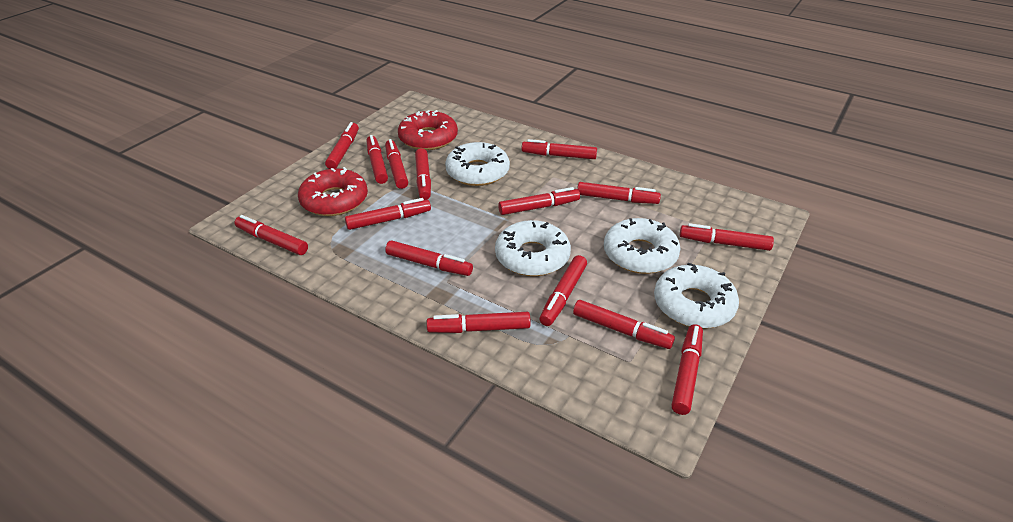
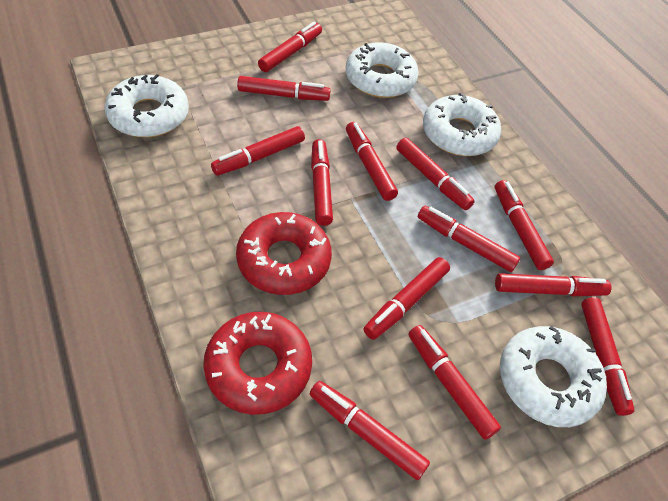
red marker: 15 -> 13

